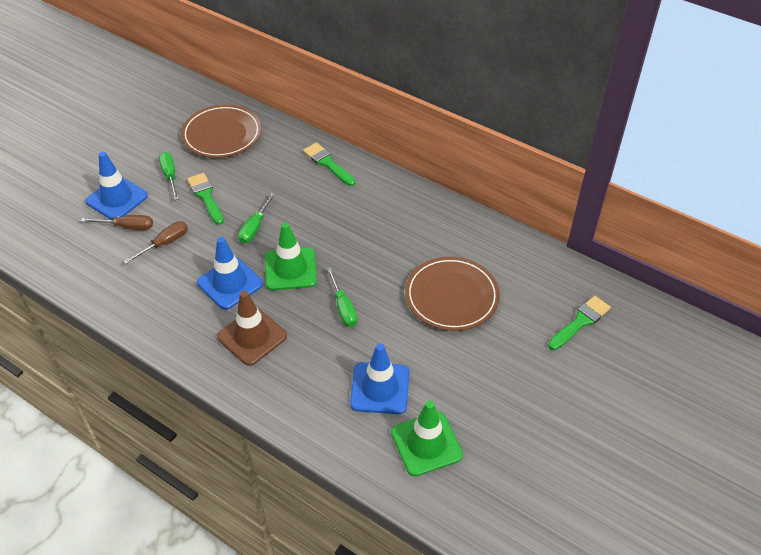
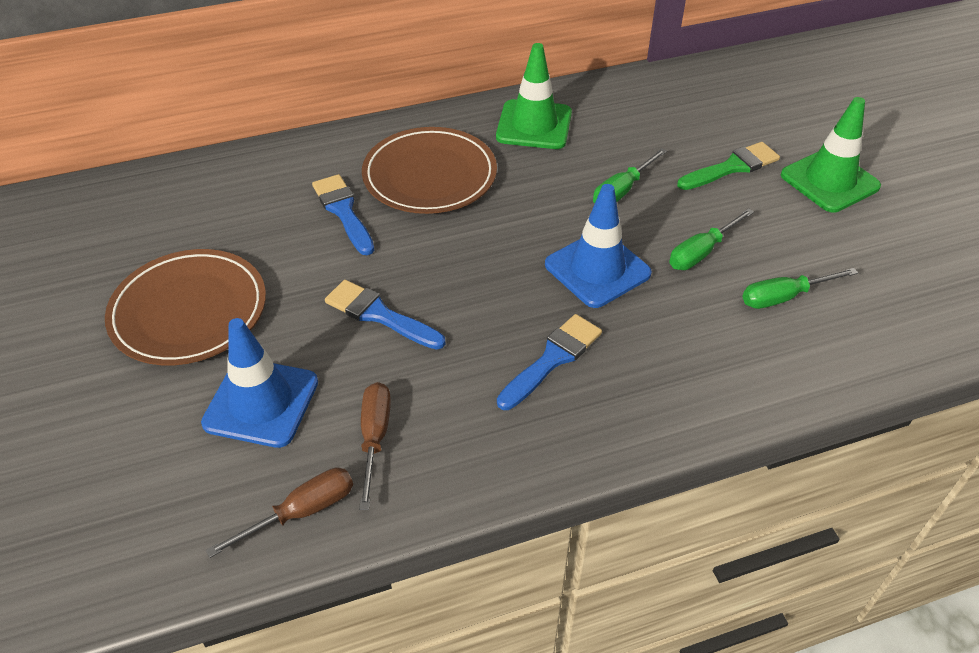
blue brush: 0 -> 3
blue traffic cone: 3 -> 2
brown traffic cone: 1 -> 0
green brush: 3 -> 1

